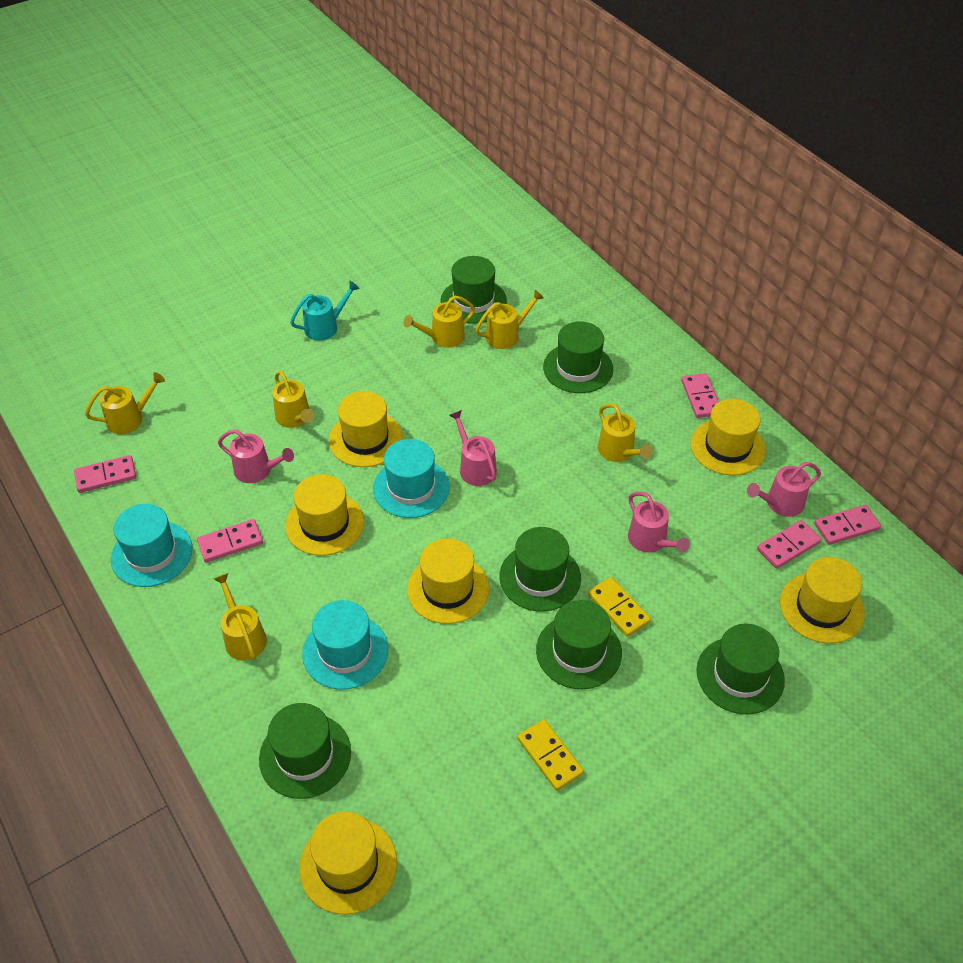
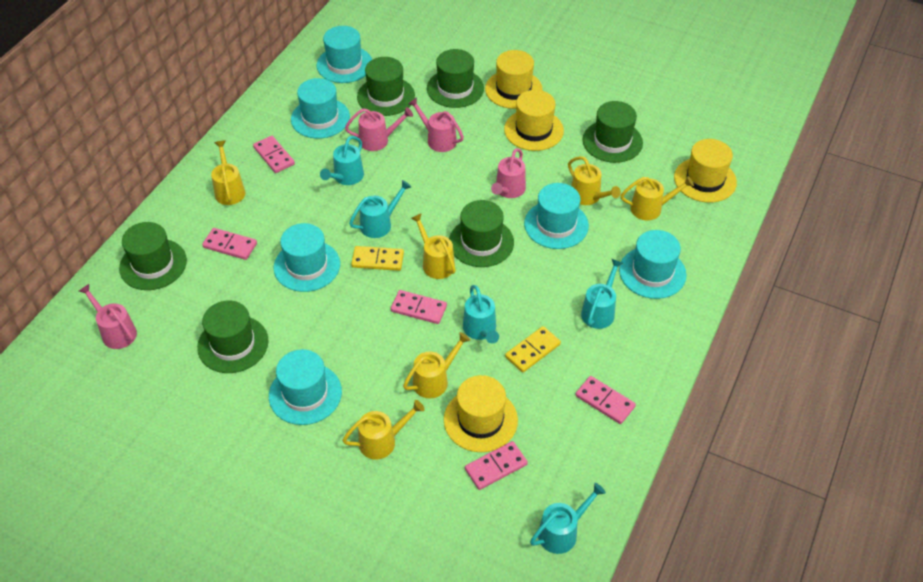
turquoise hat: 3 -> 6
turquoise watering can: 1 -> 5
yellow hat: 6 -> 4

